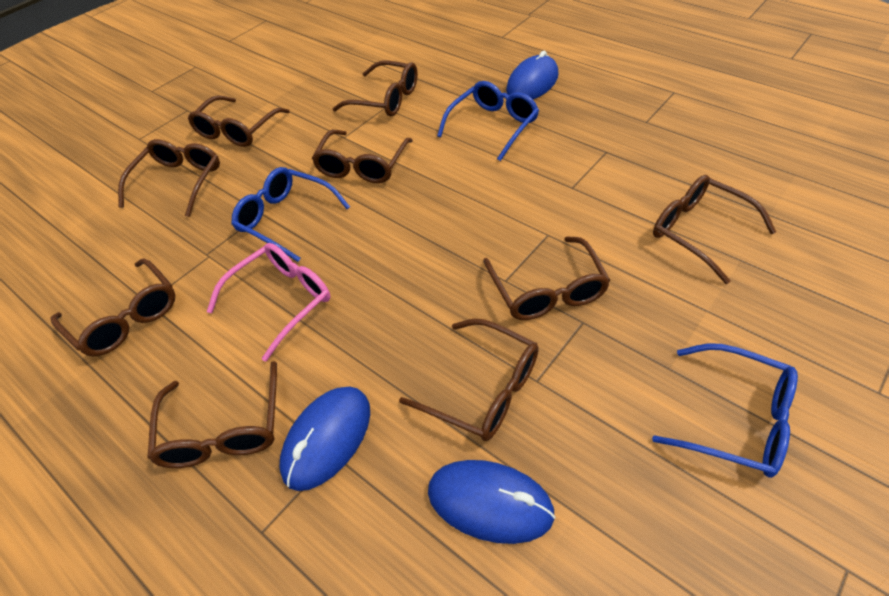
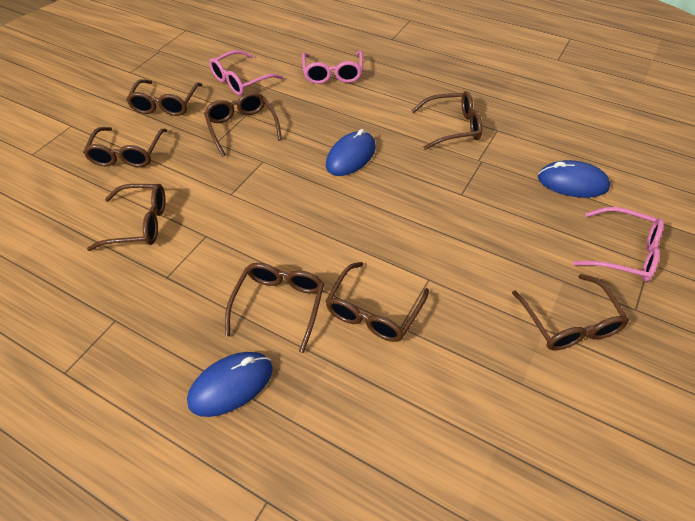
blue glasses: 3 -> 0
brown glasses: 9 -> 8
pink glasses: 1 -> 3

